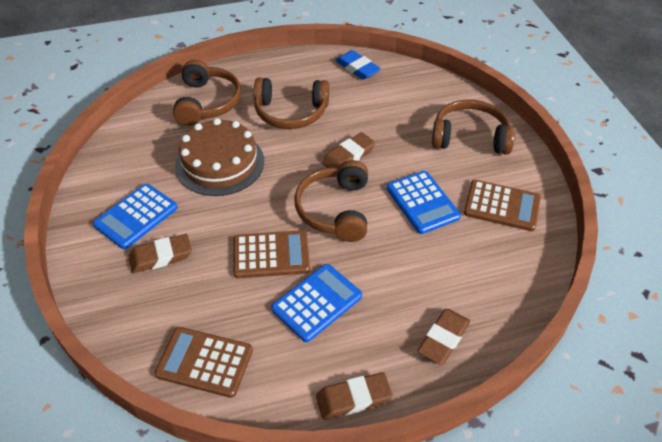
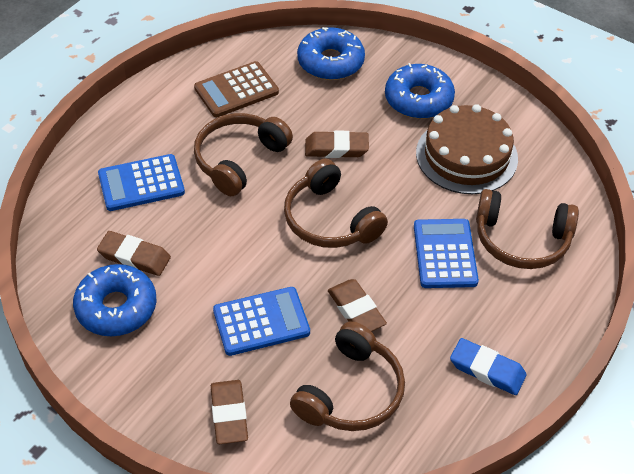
blue donut: 0 -> 3
brown calculator: 3 -> 1

